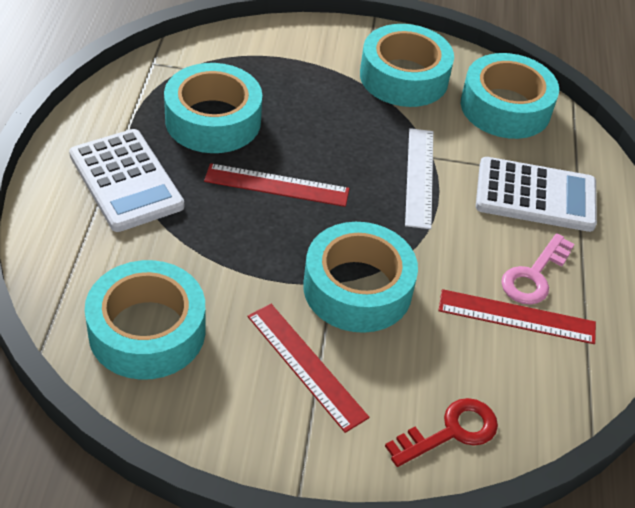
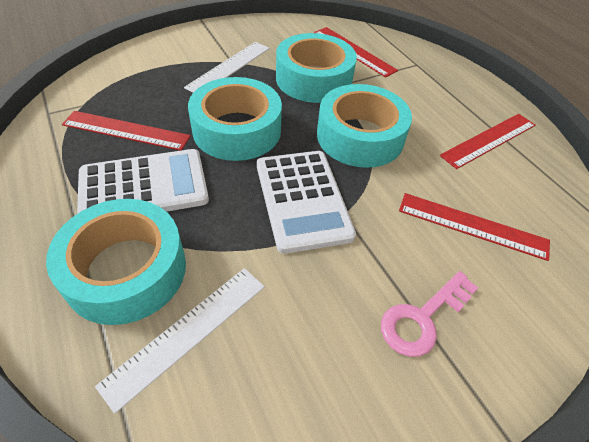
red key: 1 -> 0
red ruler: 3 -> 4
turquoise tape: 5 -> 4
white ruler: 1 -> 2

